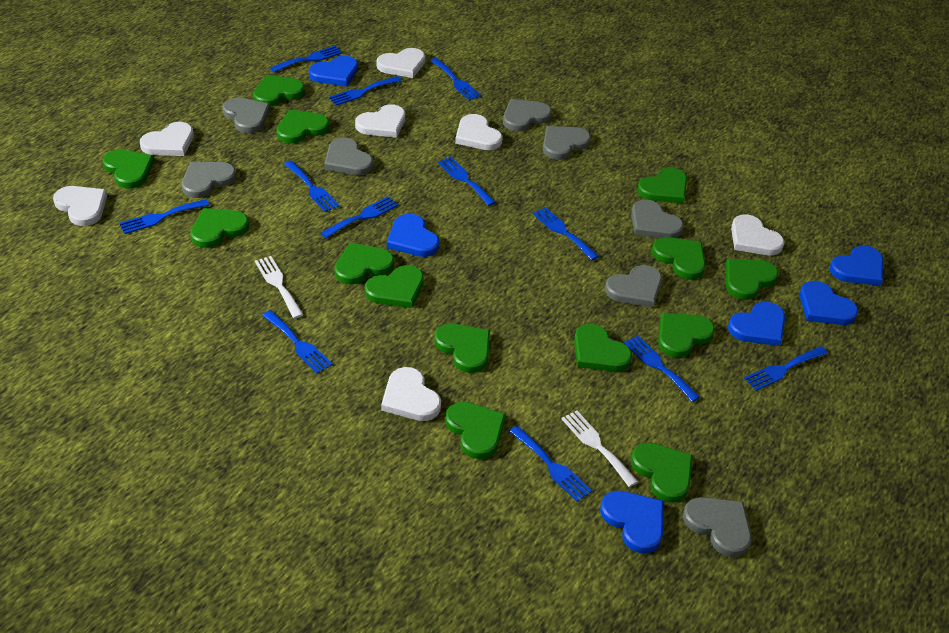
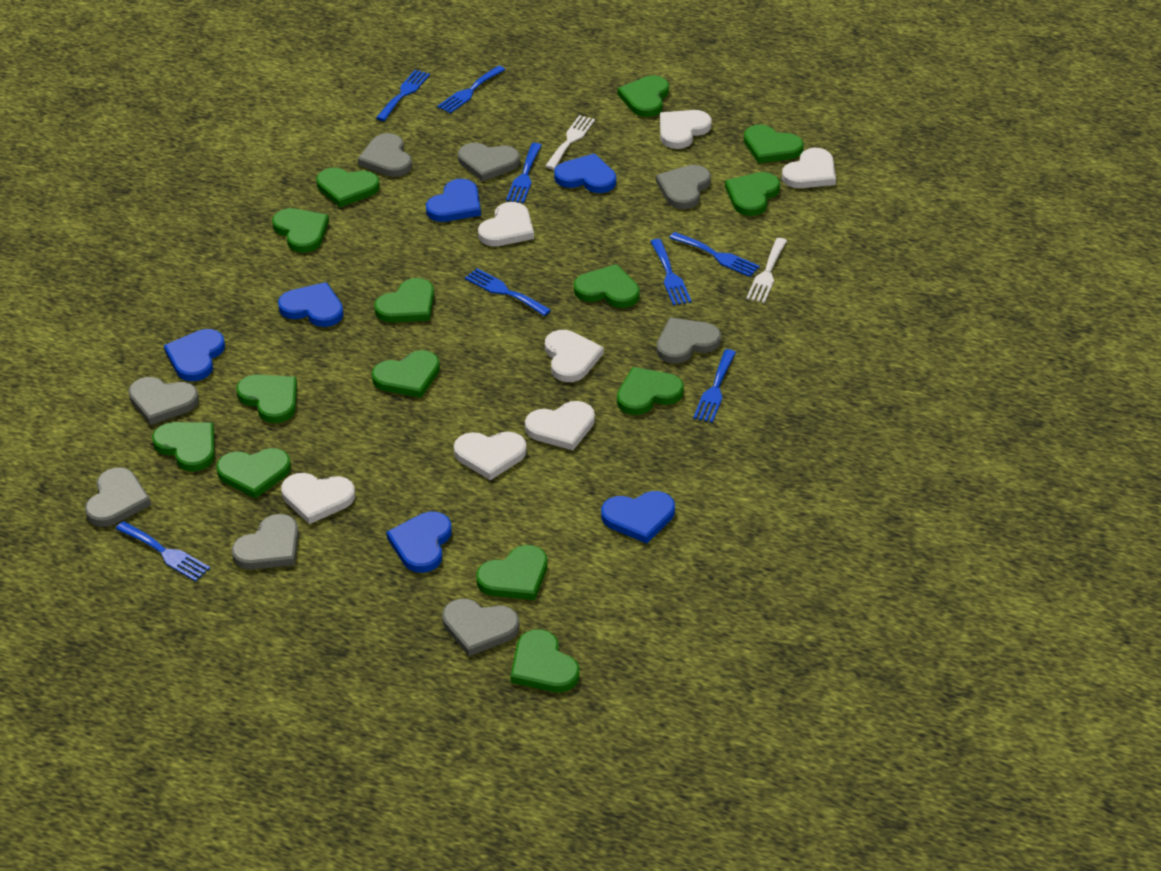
blue fork: 12 -> 8

